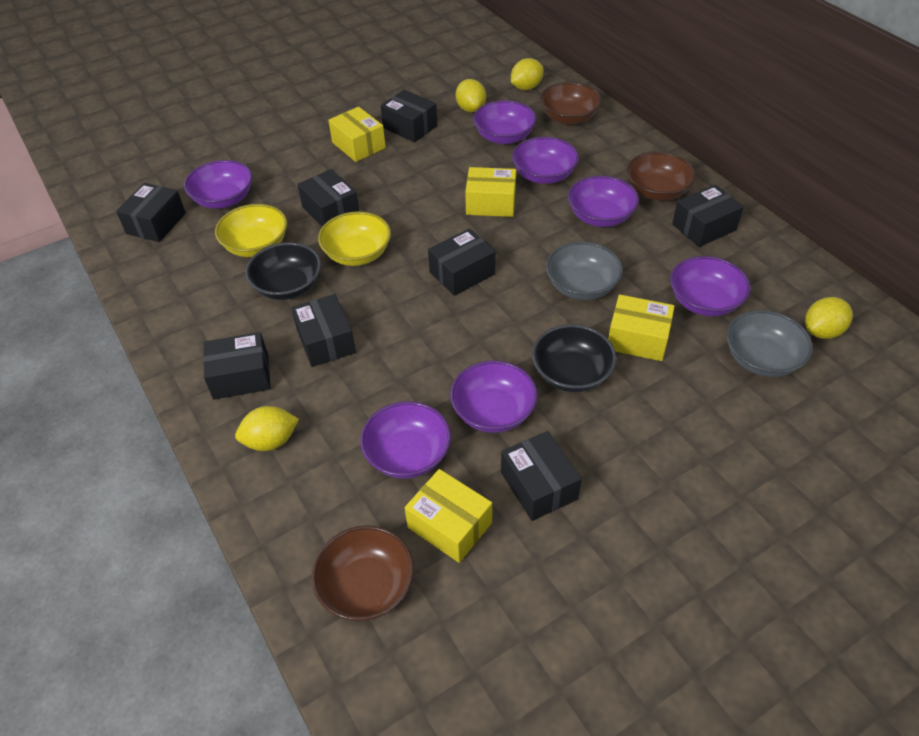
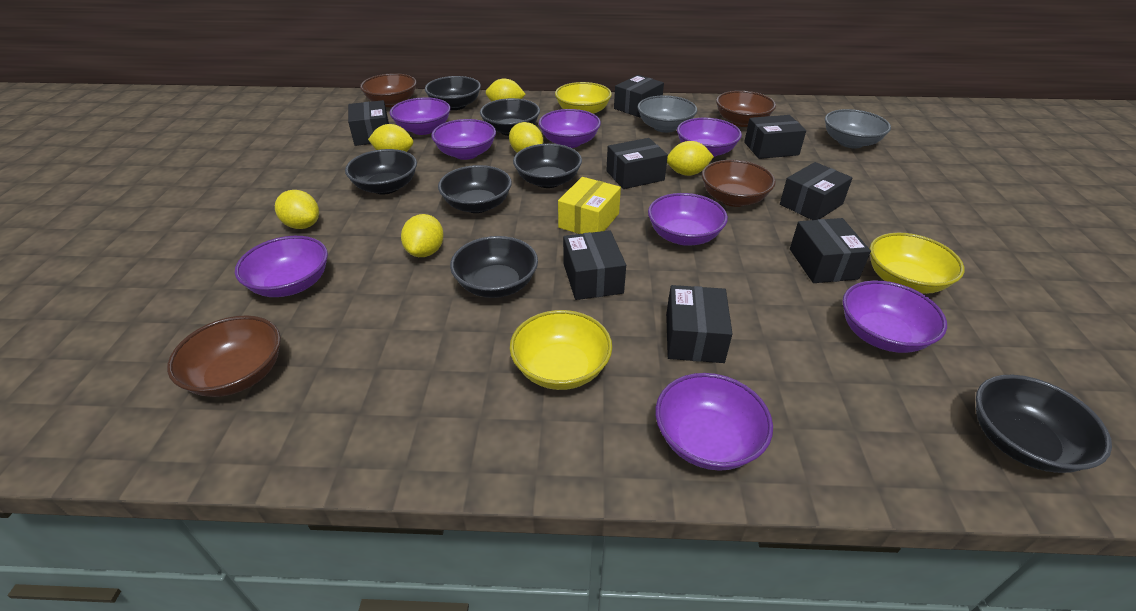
black bowl: 2 -> 7
brown bowl: 3 -> 4
purple bowl: 7 -> 8
yellow bowl: 2 -> 3
yellow box: 4 -> 1
yellow lemon: 4 -> 6

